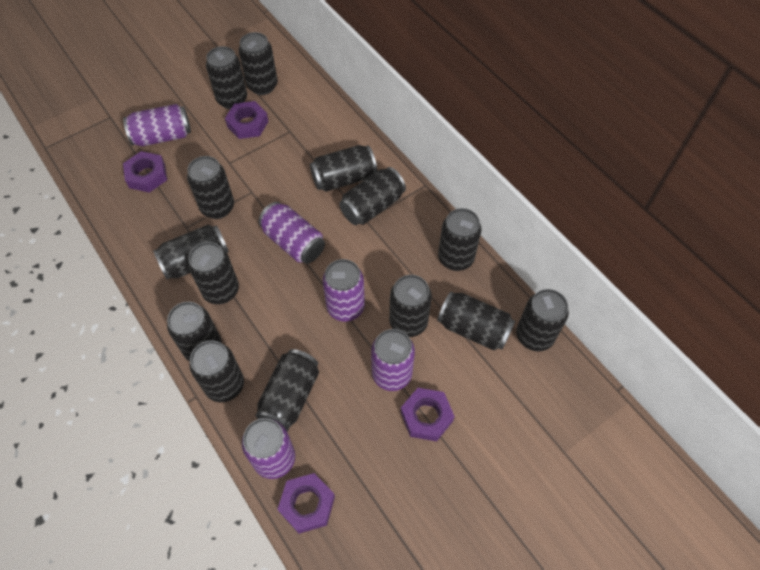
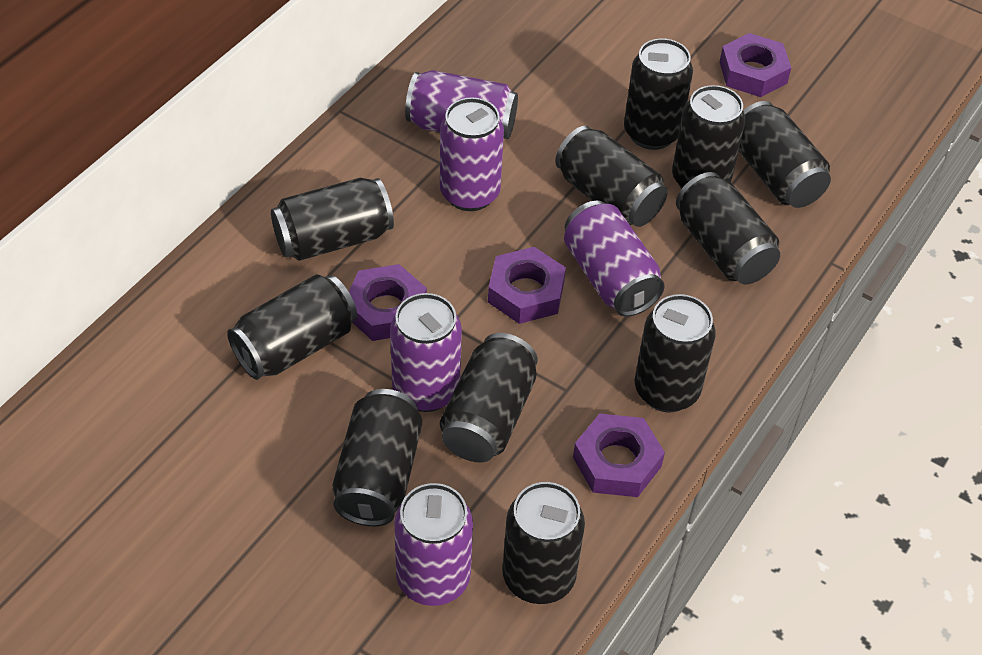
black can: 14 -> 11

